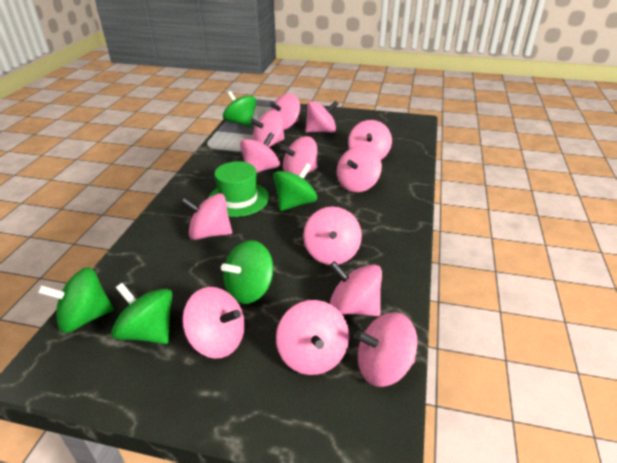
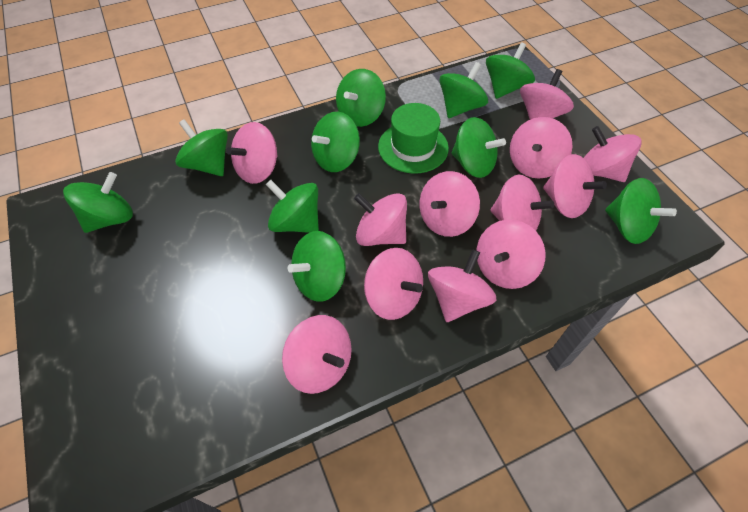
green spinning top: 5 -> 10
pink spinning top: 13 -> 12

